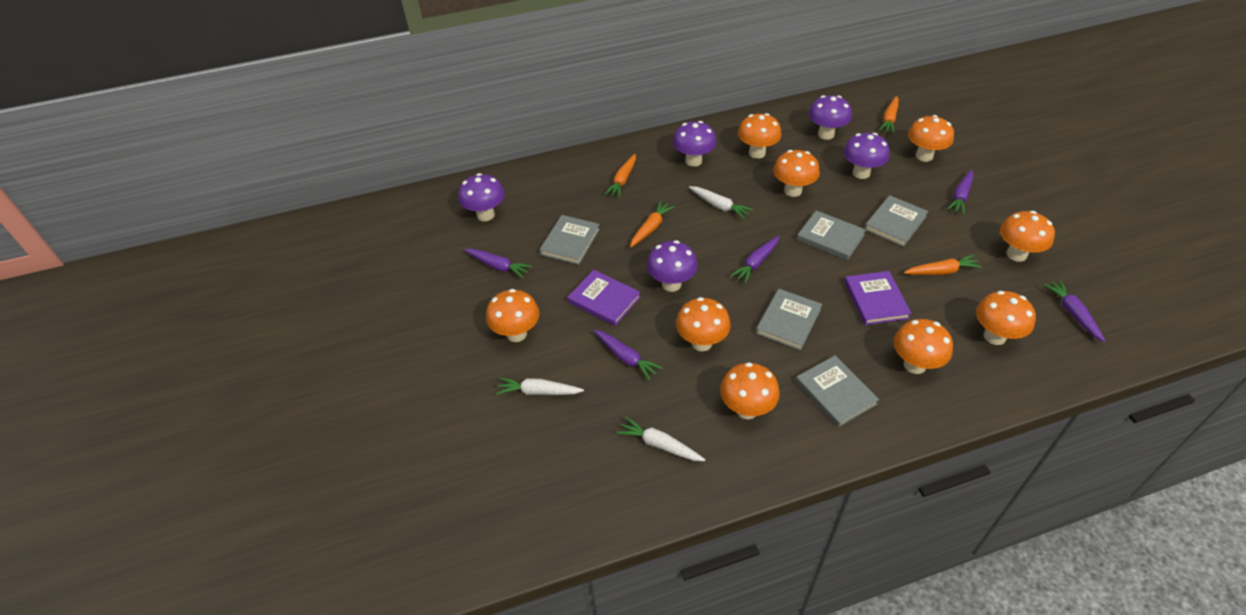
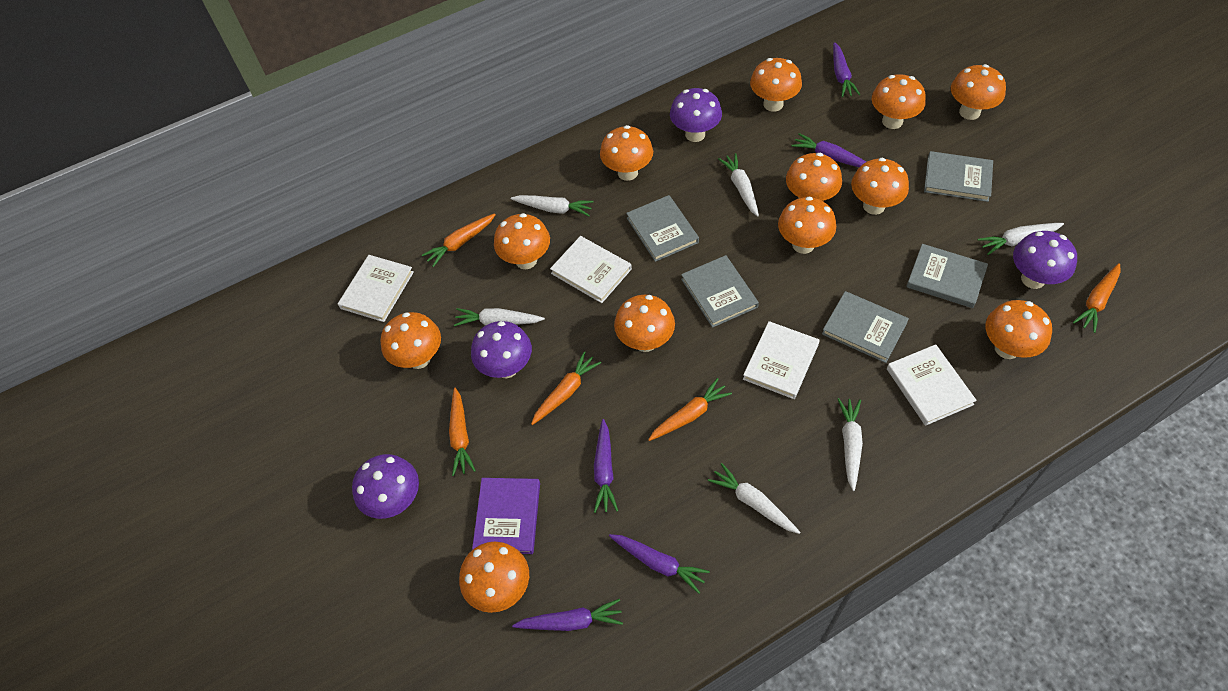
orange carrot: 4 -> 5
orange mushroom: 9 -> 12
purple book: 2 -> 1
purple mushroom: 5 -> 4
white book: 0 -> 4
white carrot: 3 -> 6

